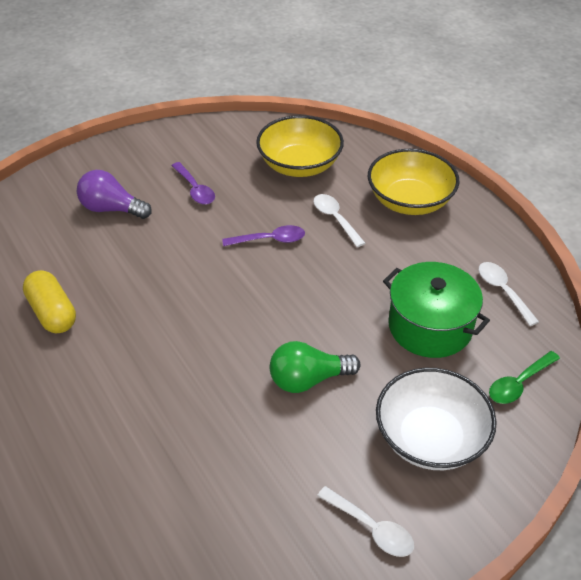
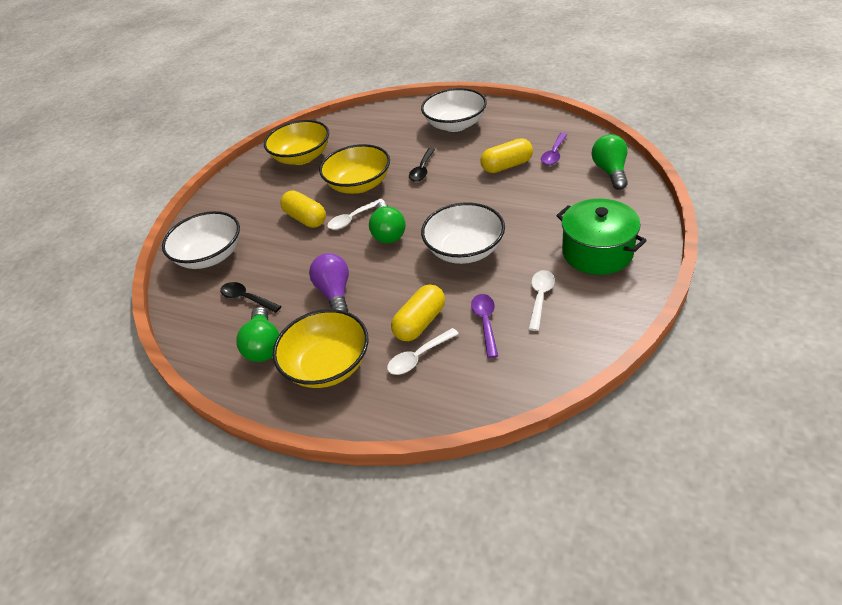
black spoon: 0 -> 2
green light bulb: 1 -> 3
green spoon: 1 -> 0
white bowl: 1 -> 3
yellow bowl: 2 -> 3
yellow capsule: 1 -> 3

